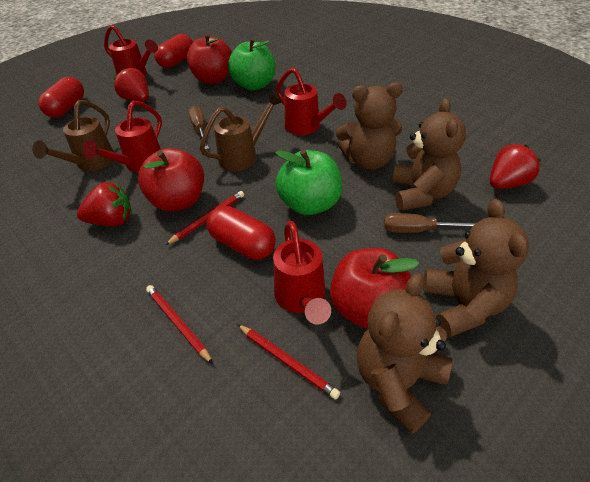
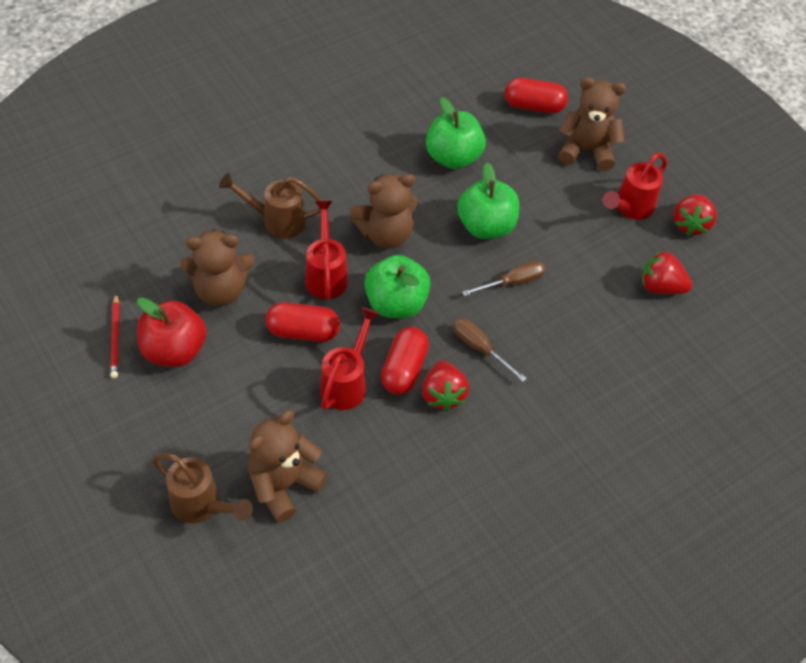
green apple: 2 -> 3
red apple: 3 -> 1
red pencil: 3 -> 1
red watering can: 4 -> 3

